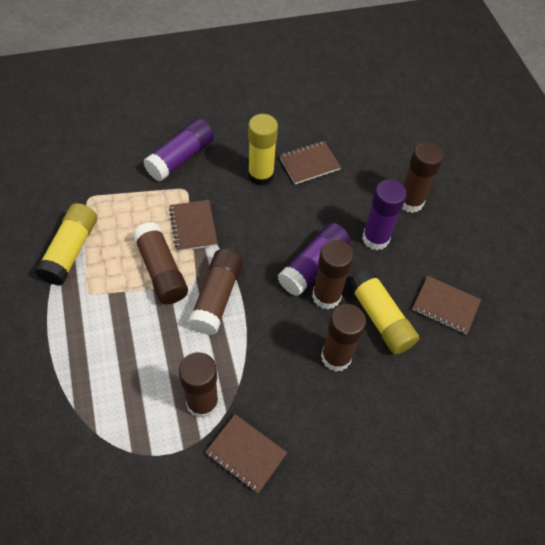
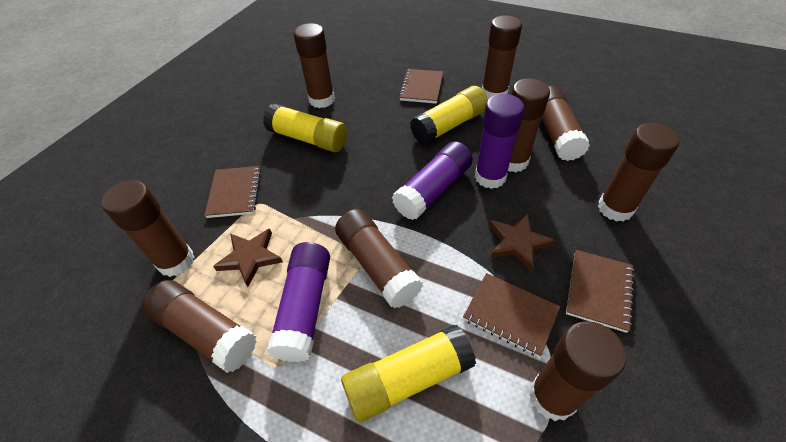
brown glue stick: 6 -> 9
brown star: 0 -> 2

